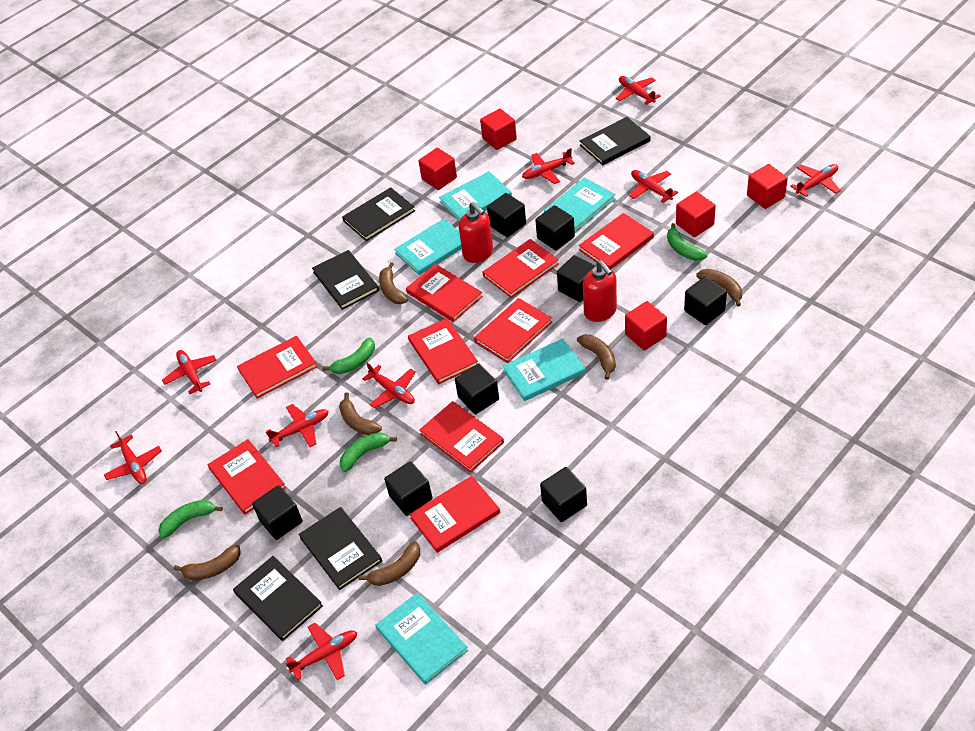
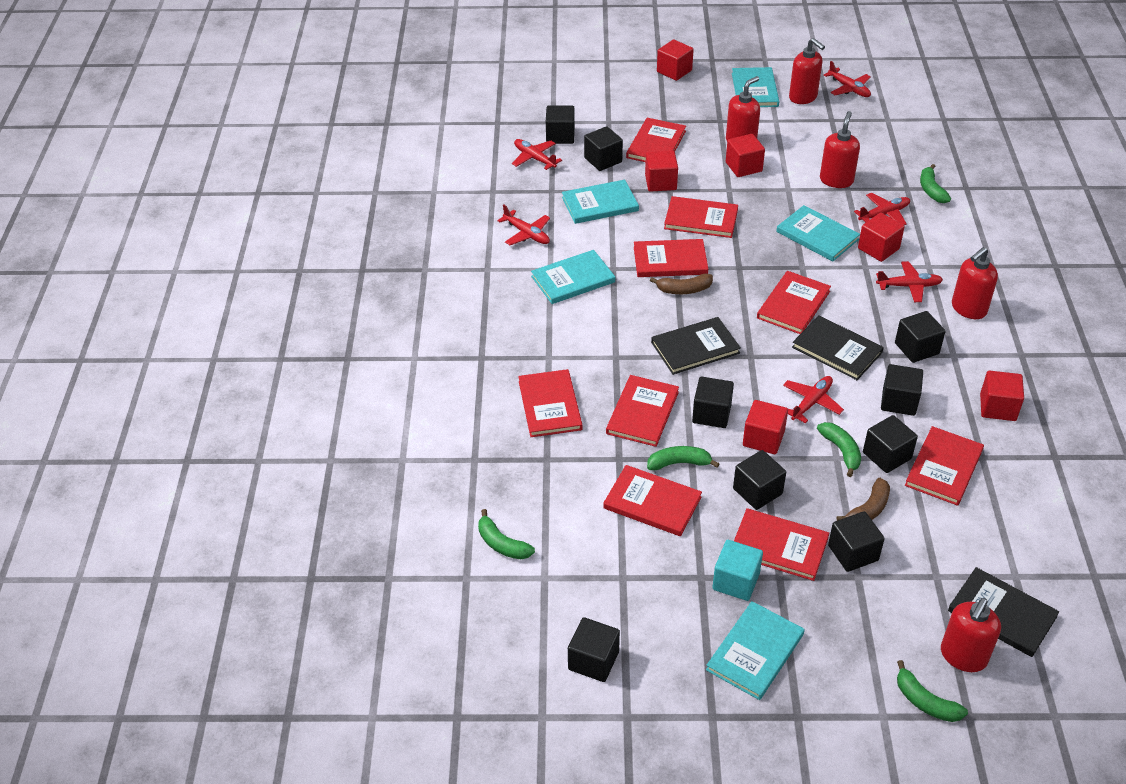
black book: 5 -> 3
black cube: 8 -> 9
brown banana: 6 -> 2
green banana: 4 -> 5
red cube: 5 -> 6
red plane: 9 -> 6
red soap dispenser: 2 -> 5
turquoise cube: 0 -> 1

